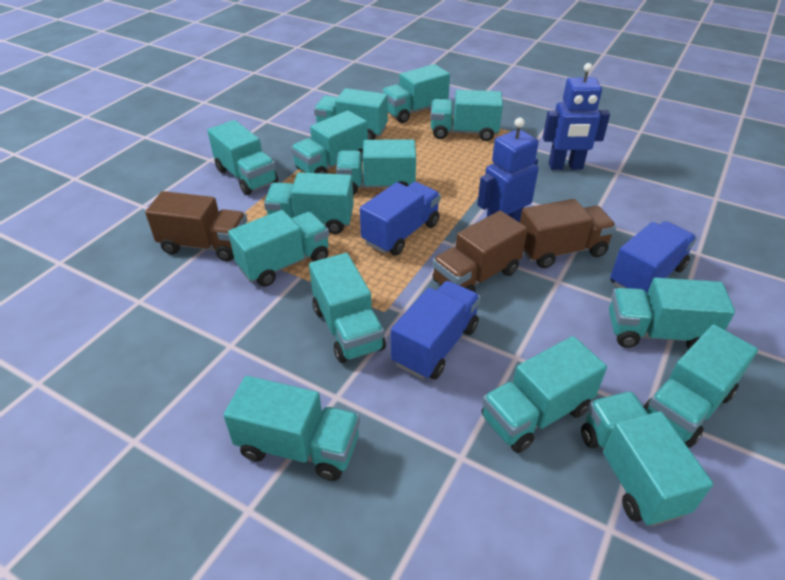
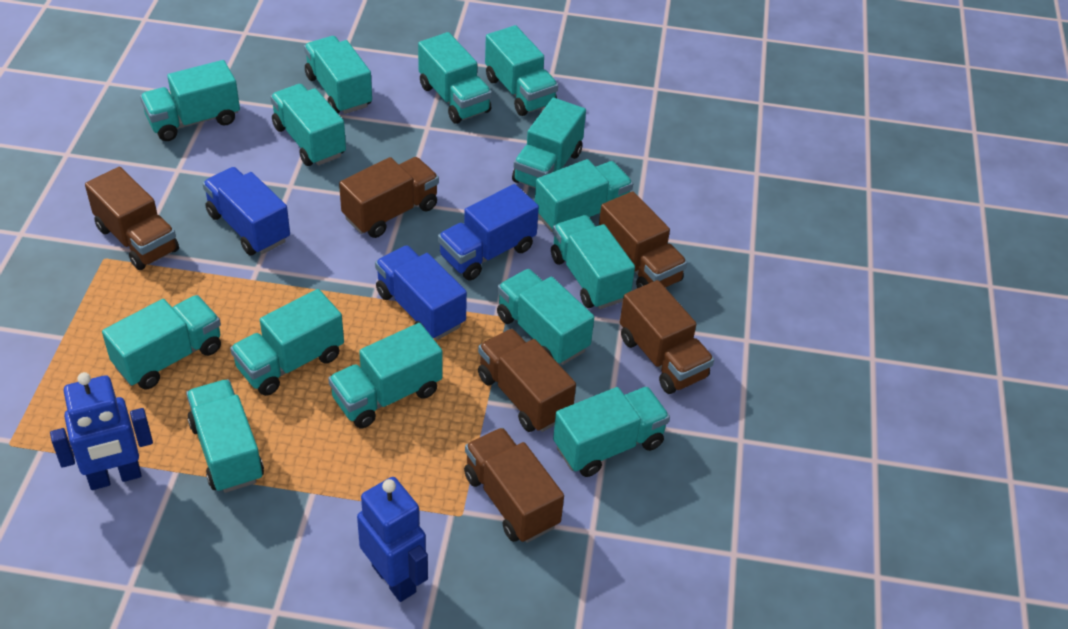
brown truck: 3 -> 6

